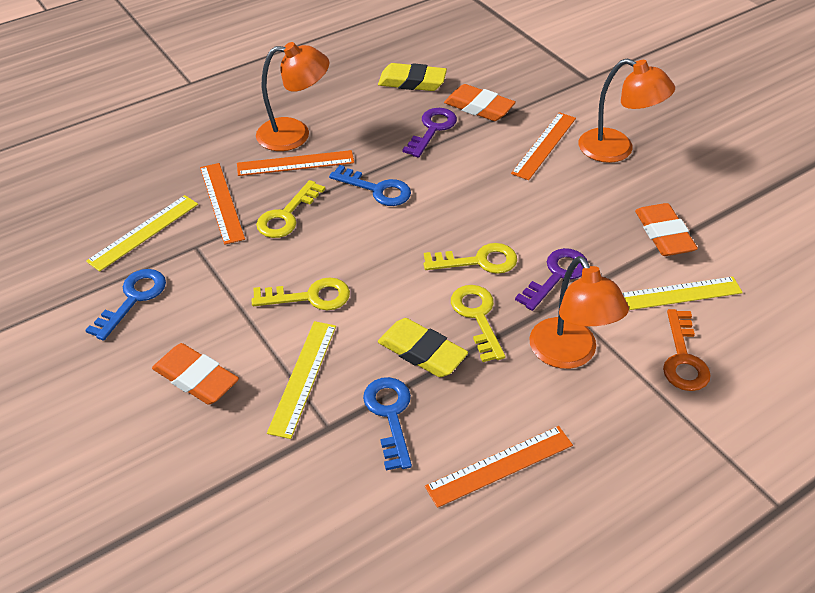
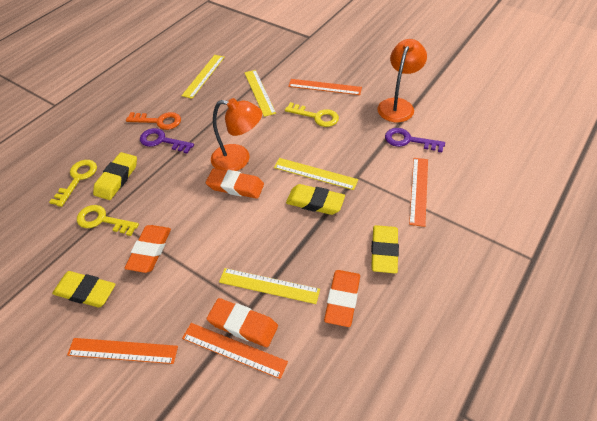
blue key: 3 -> 0
orange eraser: 3 -> 4
orange lamp: 3 -> 2
yellow eraser: 2 -> 4
yellow key: 4 -> 3
yellow ruler: 3 -> 4

